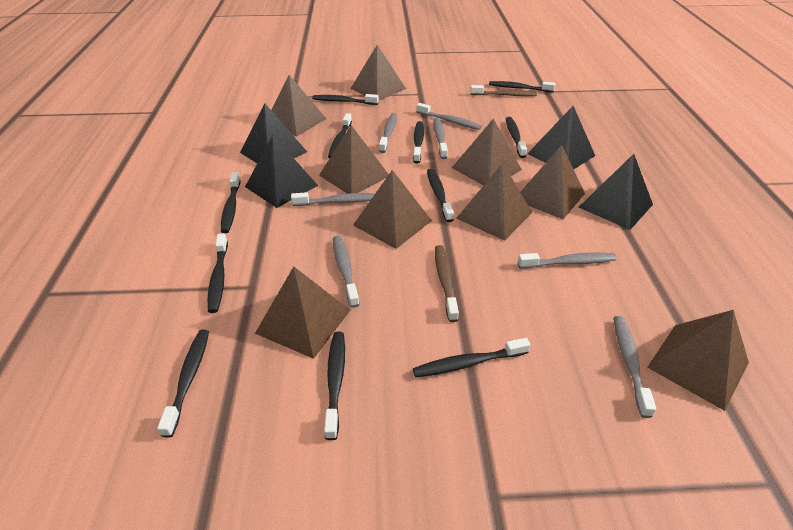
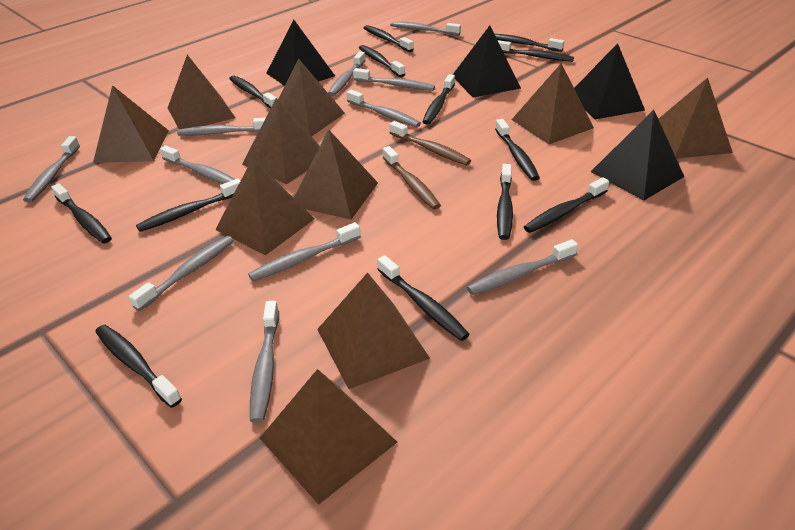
black toothbrush: 11 -> 13
brown pyramid: 9 -> 10
grey toothbrush: 7 -> 11

